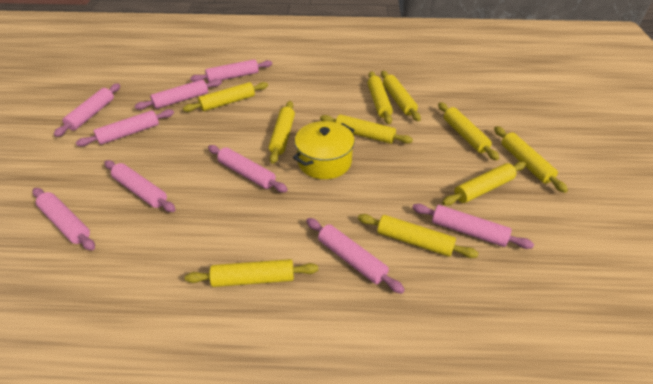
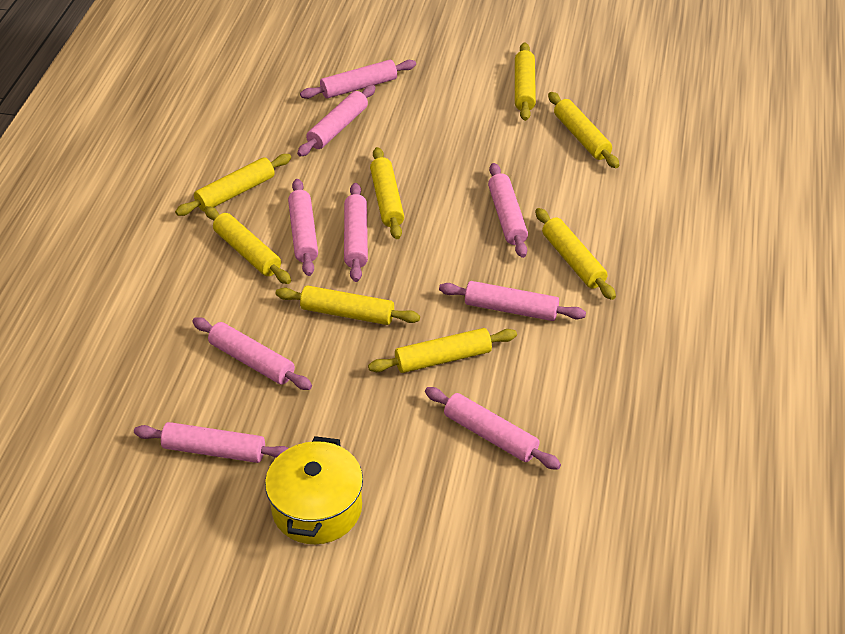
yellow rolling pin: 10 -> 8

